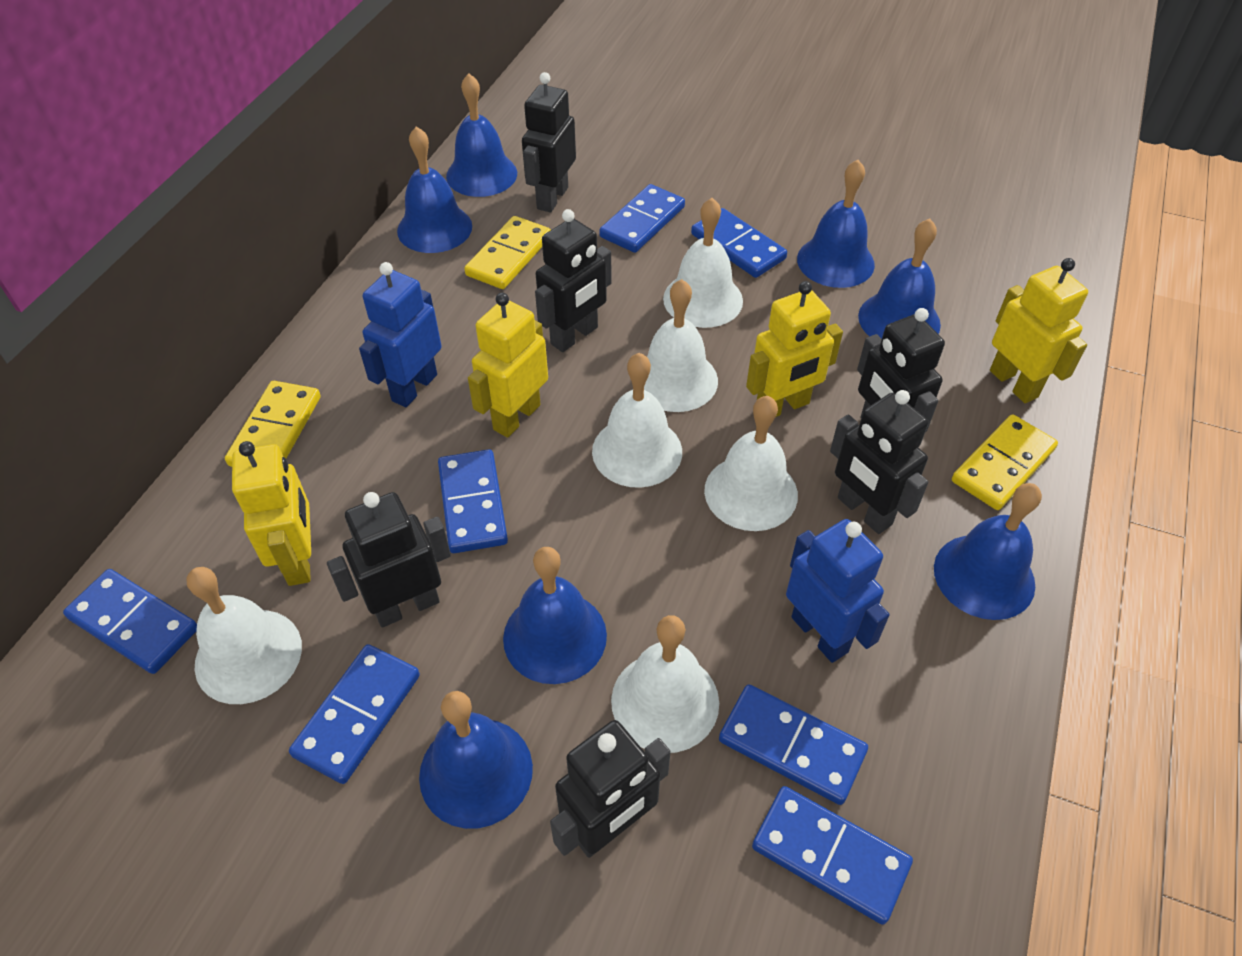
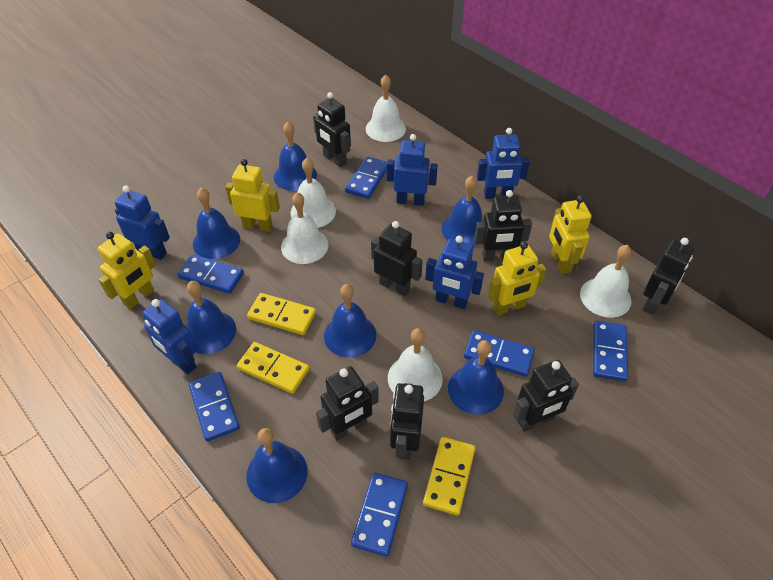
black robot: 6 -> 7
blue domino: 7 -> 6
blue robot: 2 -> 5
white bell: 6 -> 5

